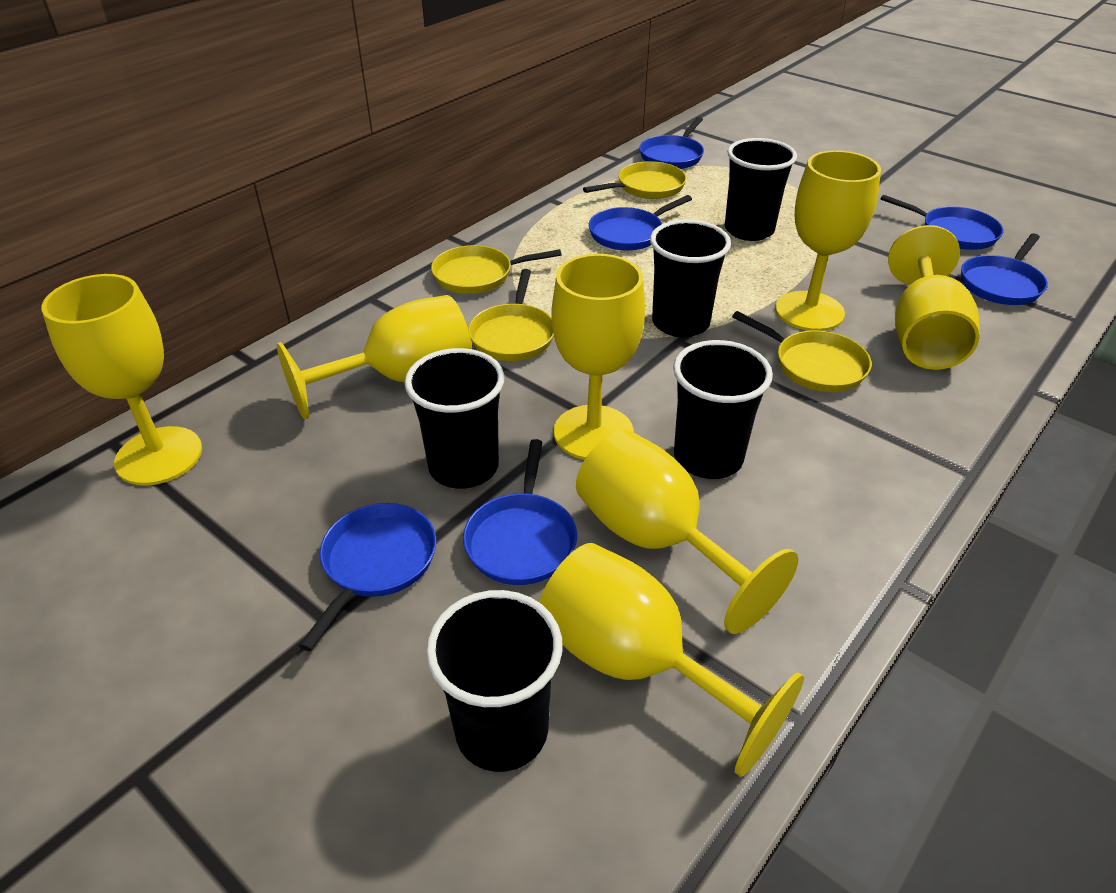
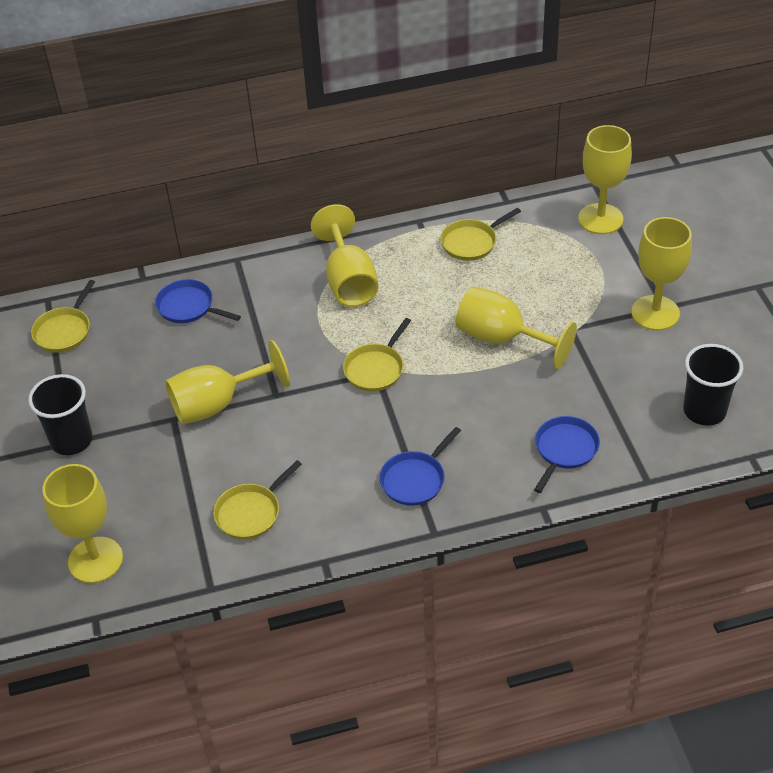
black cup: 5 -> 2
blue pan: 6 -> 3
yellow goblet: 7 -> 6

